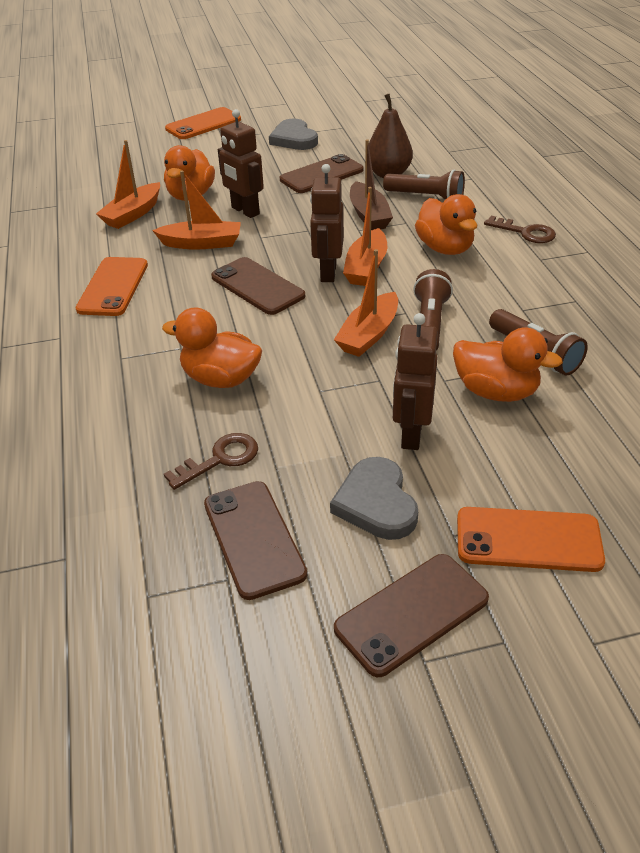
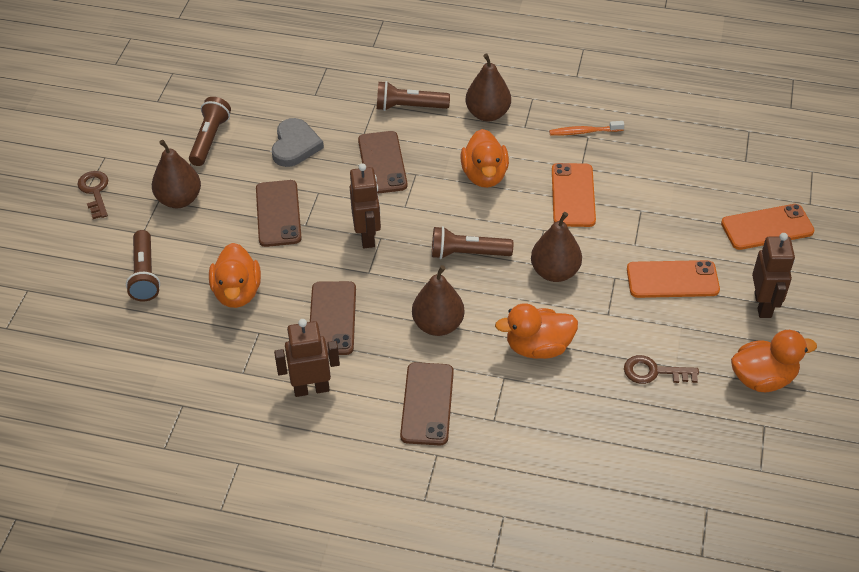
brown boat: 1 -> 0
brown flashlight: 3 -> 4
brown pear: 1 -> 4
grey heart: 2 -> 1
orange boat: 4 -> 0
orange toothbrush: 0 -> 1

